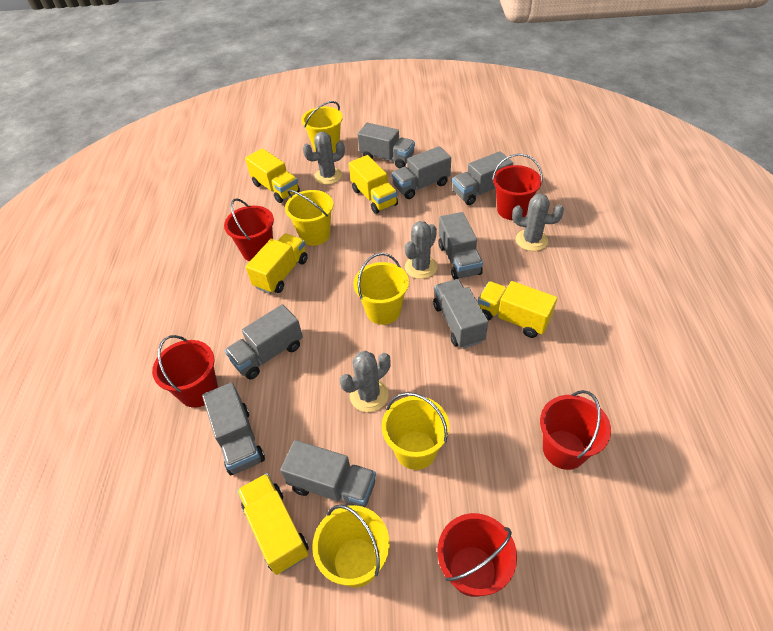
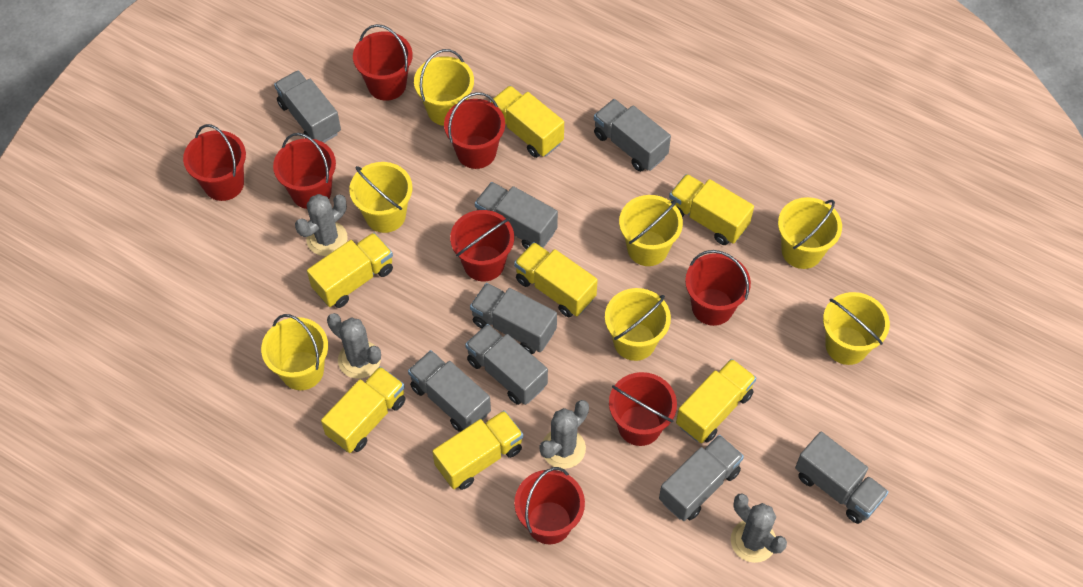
red bucket: 5 -> 8
yellow bucket: 5 -> 7
yellow truck: 5 -> 7

